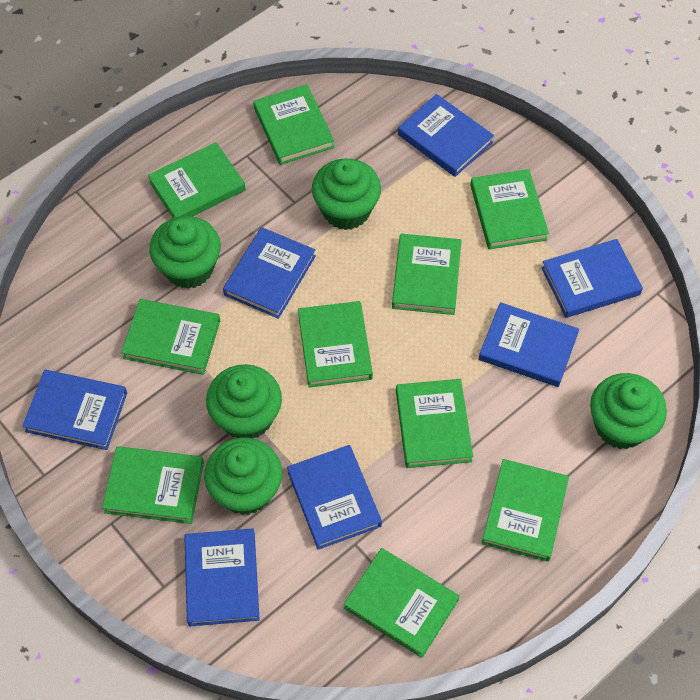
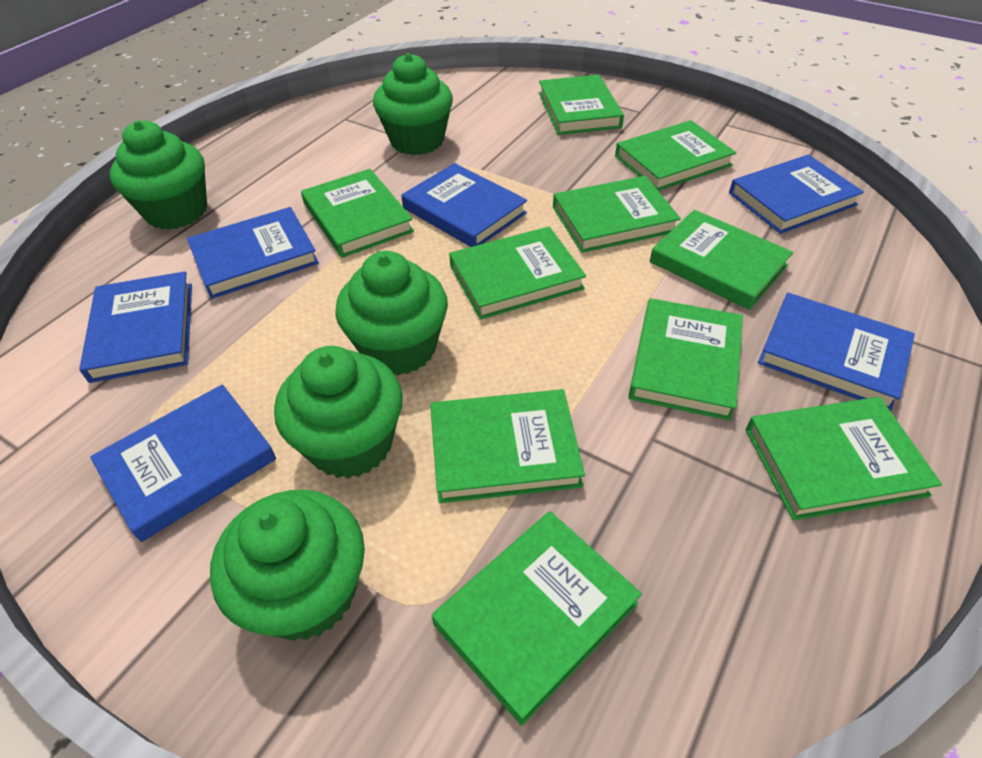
blue book: 7 -> 6

